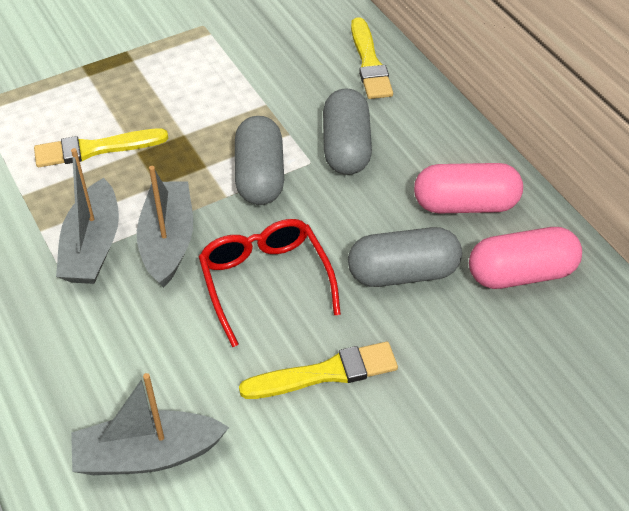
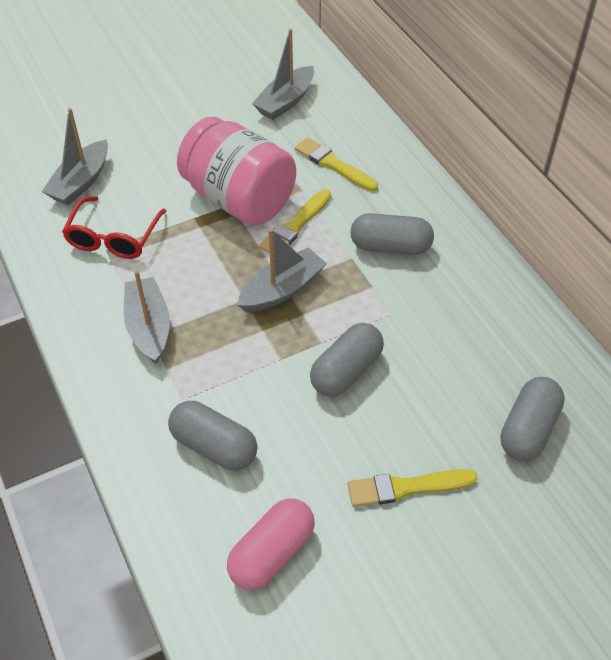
grey boat: 3 -> 4
grey capsule: 3 -> 4
pink capsule: 2 -> 1
pink jar: 0 -> 1

